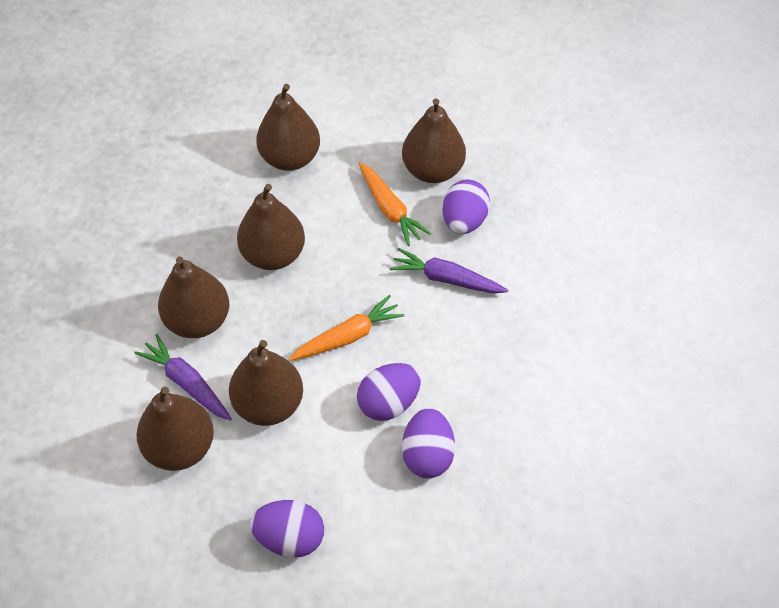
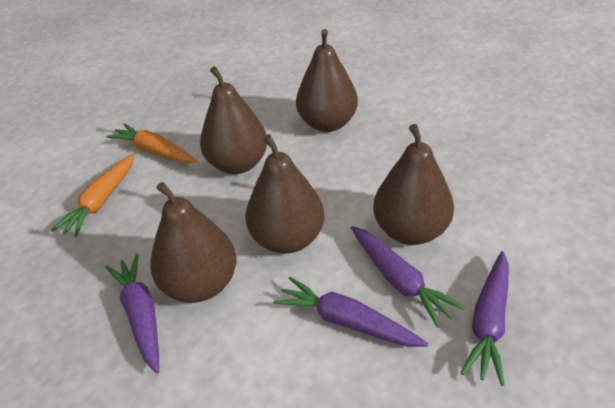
brown pear: 6 -> 5
purple carrot: 2 -> 4
purple egg: 4 -> 0

